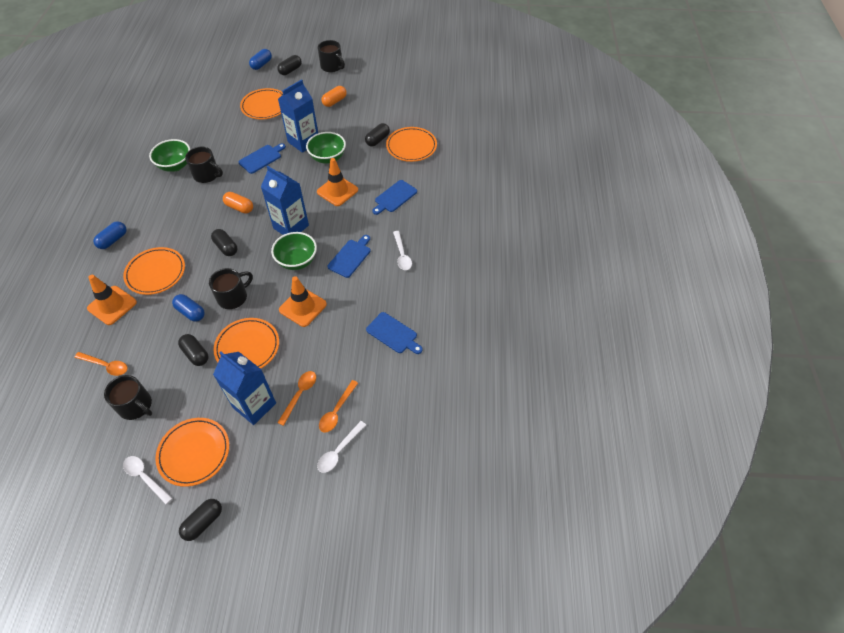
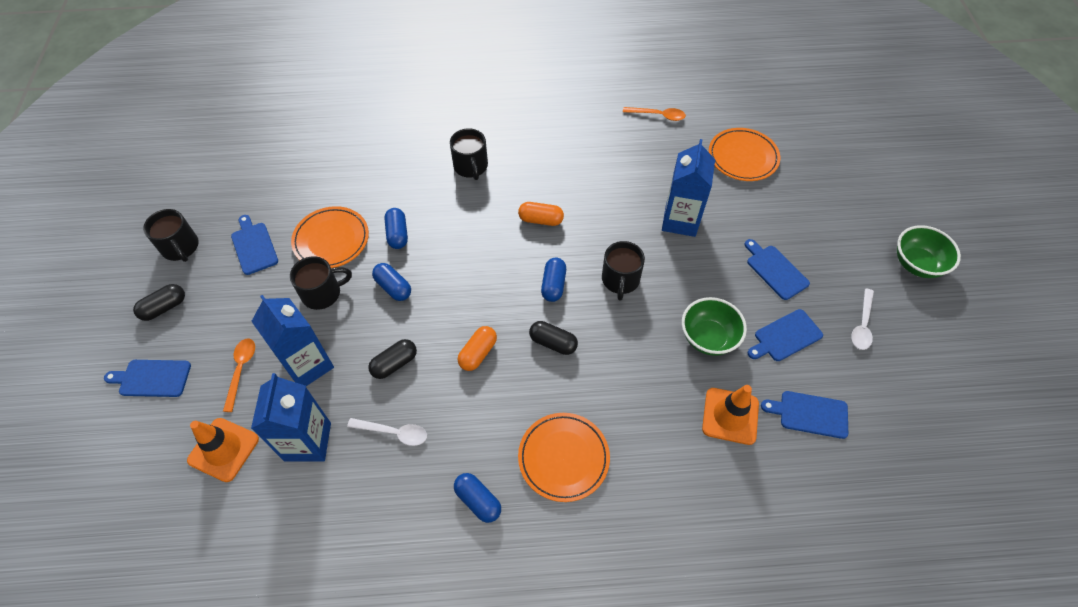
black capsule: 5 -> 3
blue capsule: 3 -> 4
blue cutting board: 4 -> 5
green bowl: 3 -> 2
orange plate: 5 -> 3
orange spoon: 3 -> 2
orange traffic cone: 3 -> 2
white spoon: 3 -> 2

